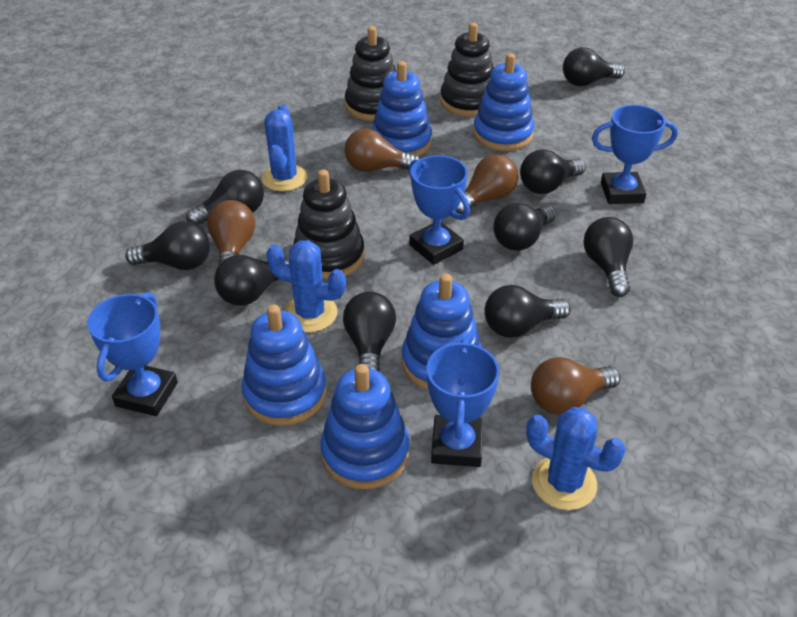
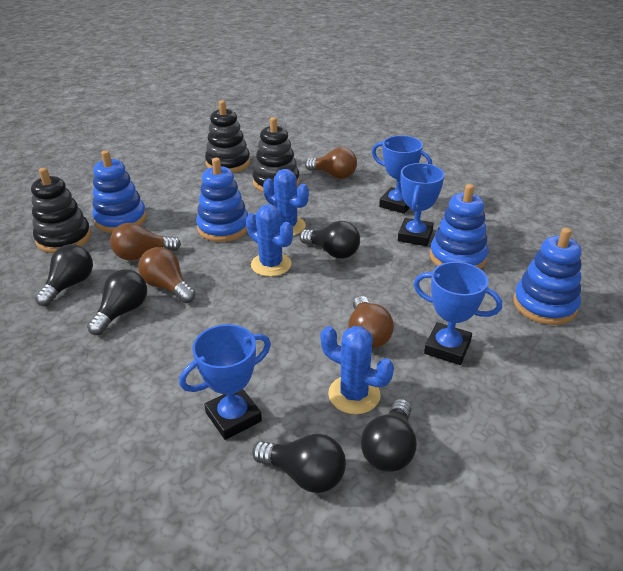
black light bulb: 9 -> 5
blue stacking toy: 5 -> 4

